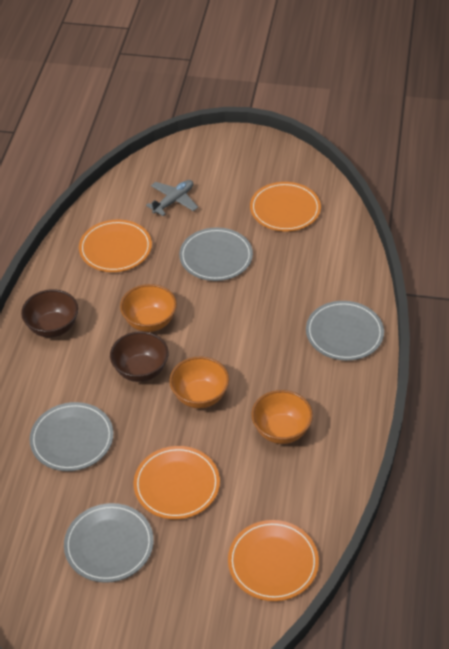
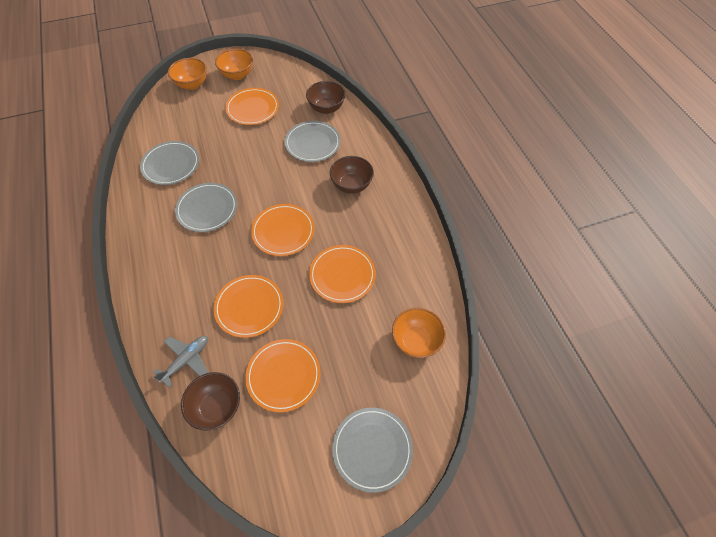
brown bowl: 2 -> 3
orange plate: 4 -> 5

